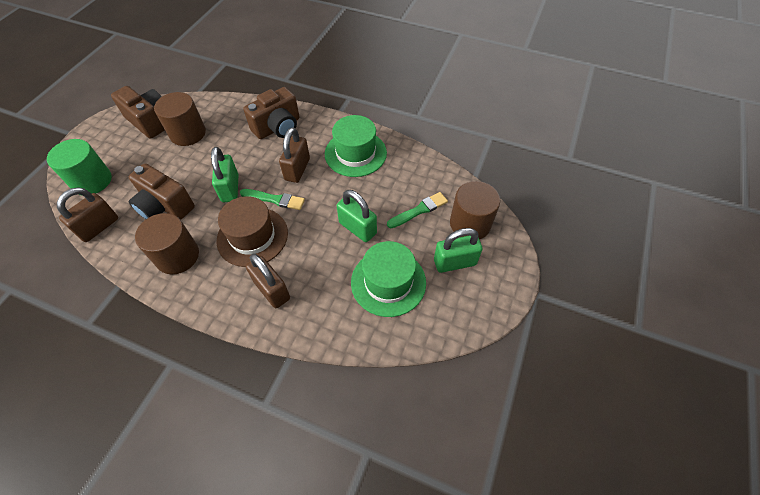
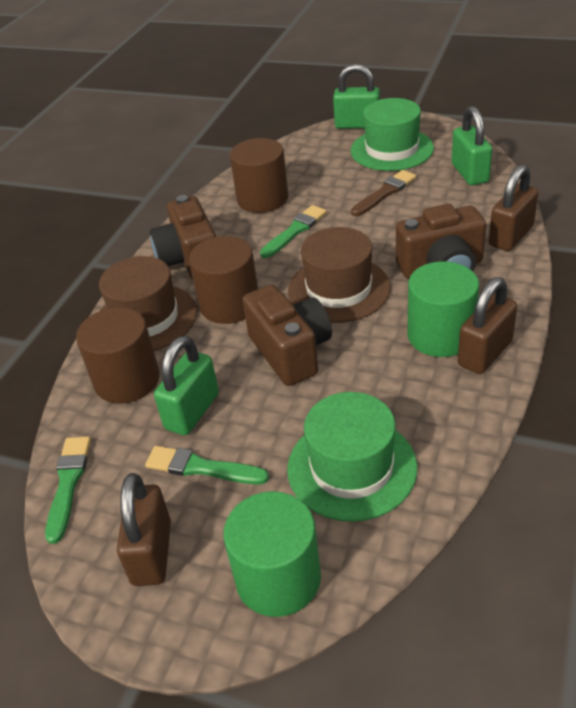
brown brush: 0 -> 1
brown hat: 1 -> 2
green brush: 2 -> 3
green cylinder: 1 -> 2

